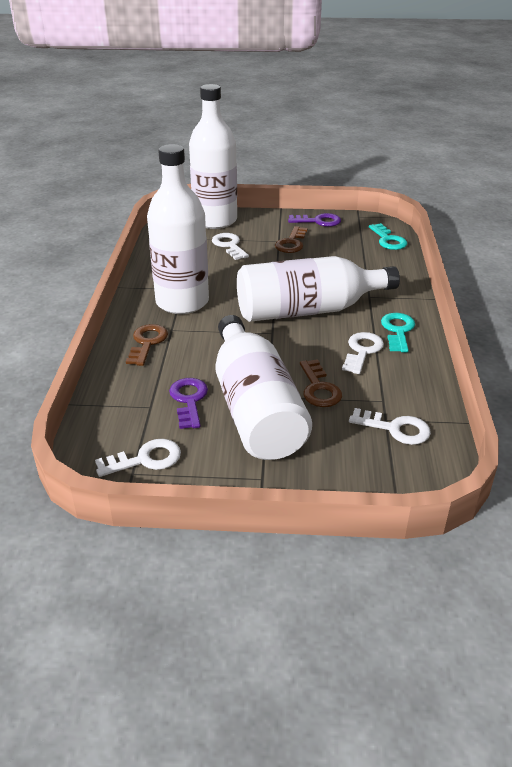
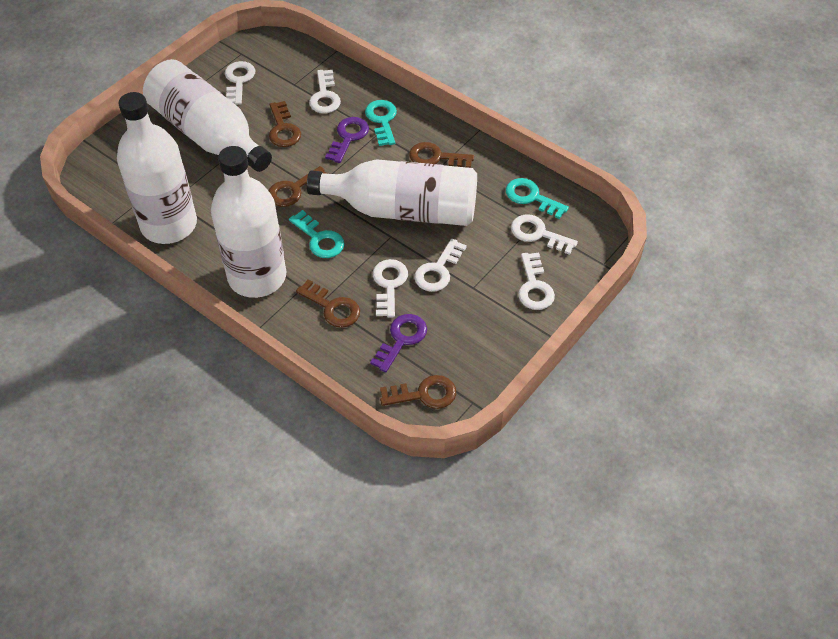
brown key: 3 -> 5
turquoise key: 2 -> 3
white key: 4 -> 6

